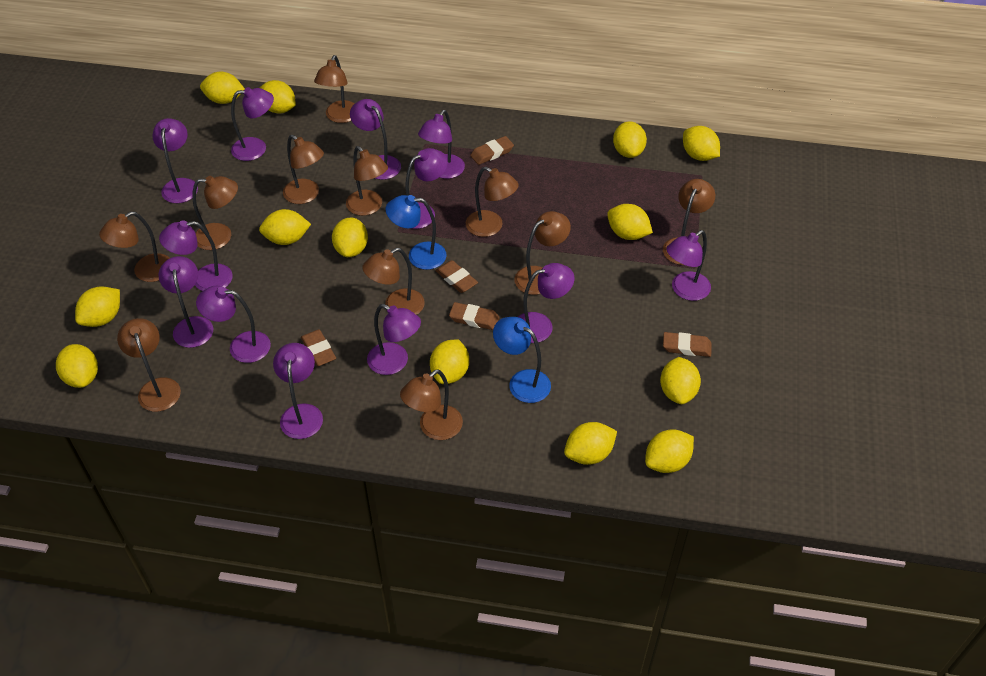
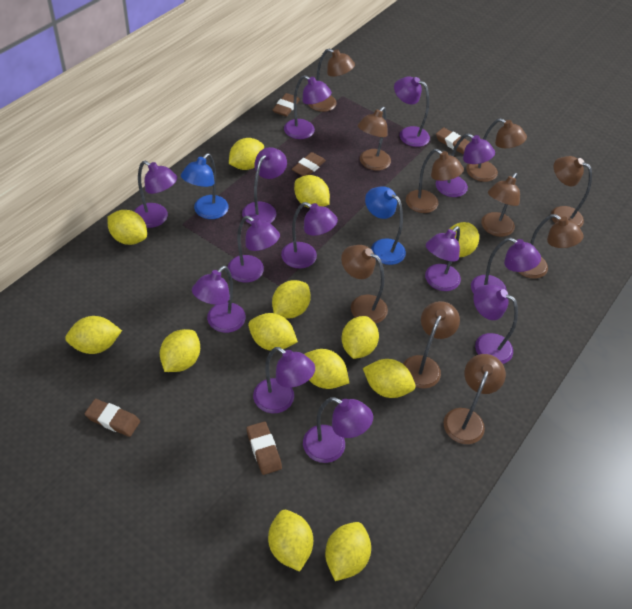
brown lamp: 11 -> 10
purple lamp: 12 -> 13

